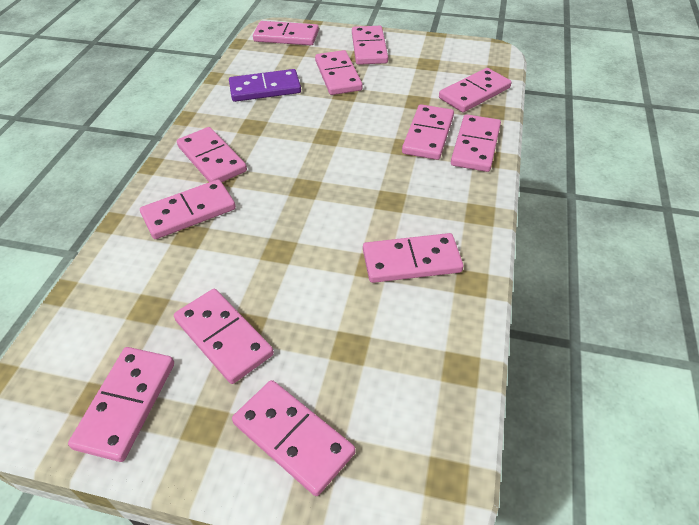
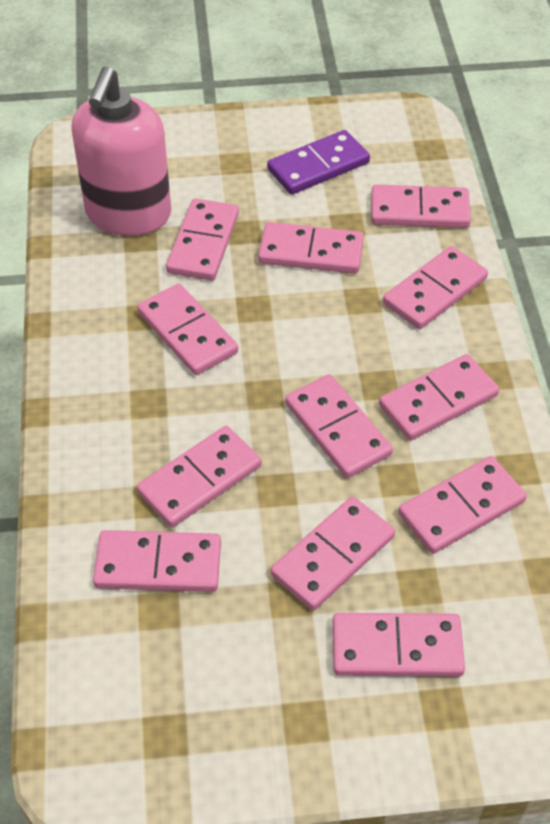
pink soap dispenser: 0 -> 1

